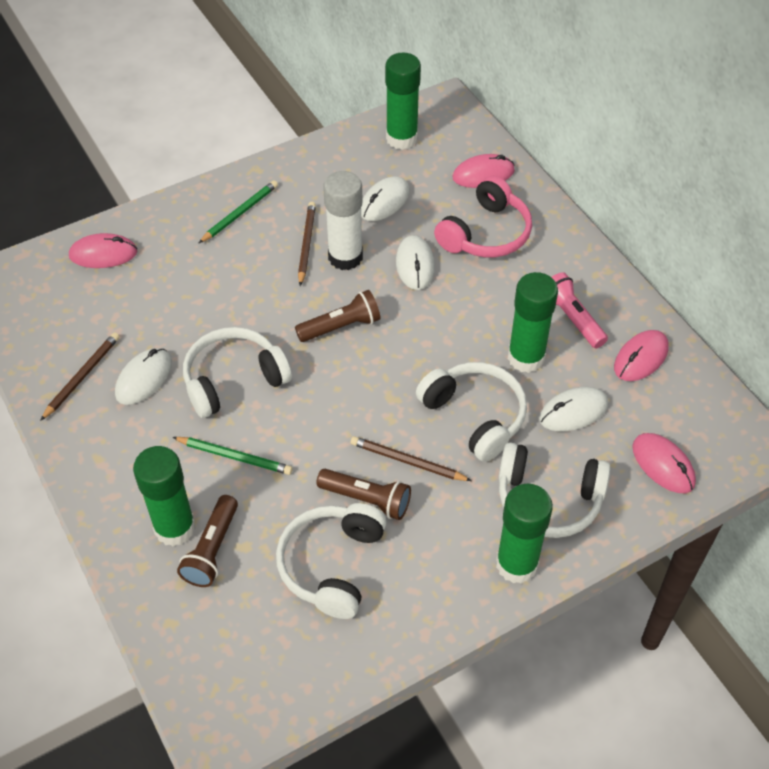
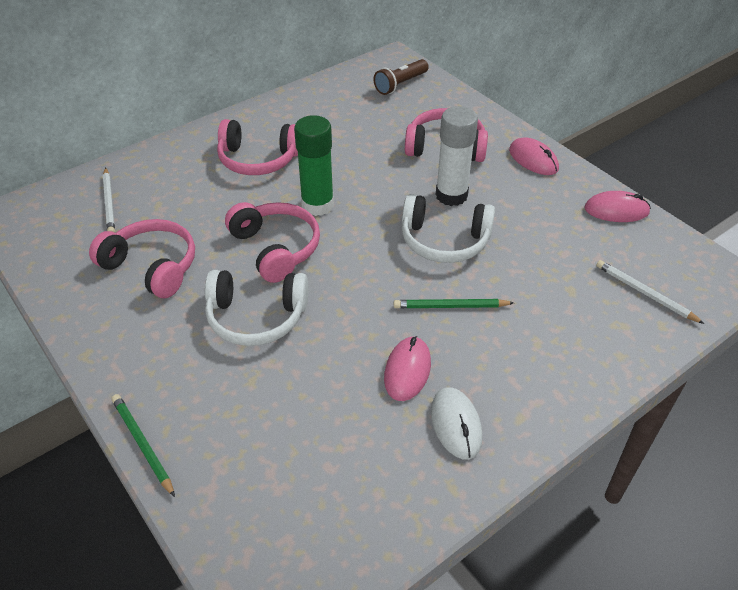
brown flashlight: 3 -> 1
brown pencil: 3 -> 0
green glue stick: 4 -> 1
pink flashlight: 1 -> 0
pink headphones: 1 -> 4
pink mouse: 4 -> 3
white headphones: 4 -> 2
white mouse: 4 -> 1
white pencil: 0 -> 2

